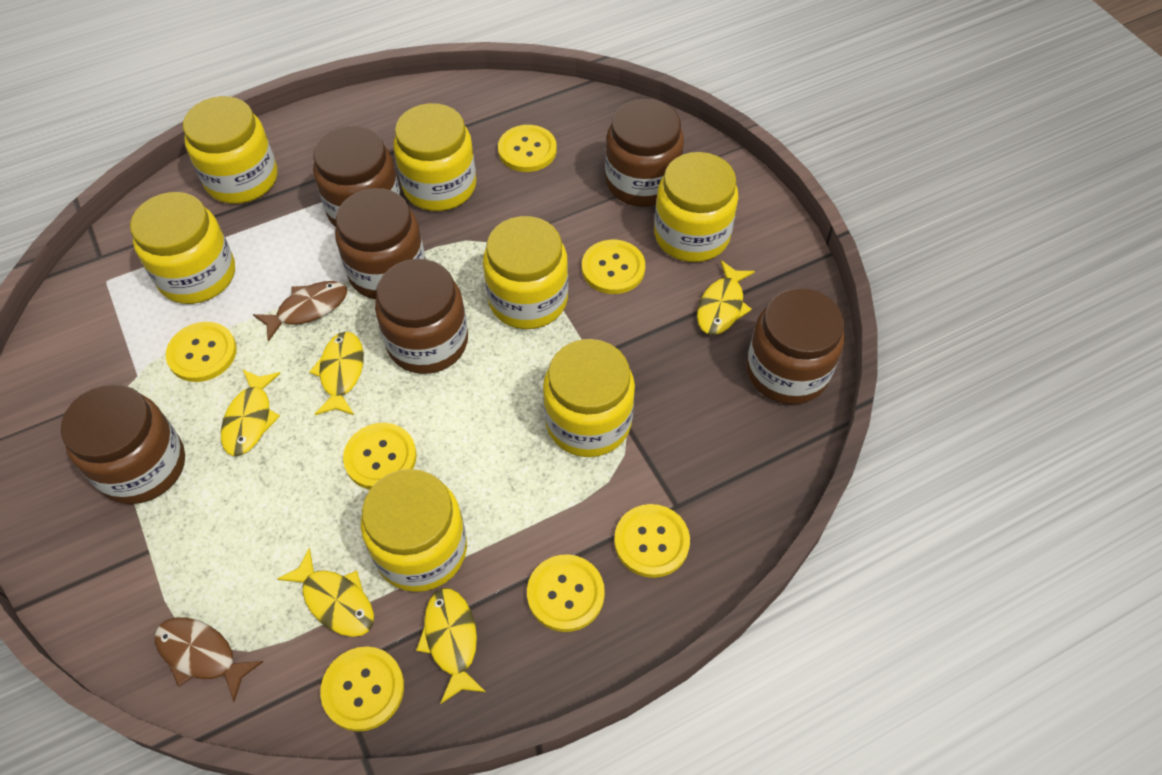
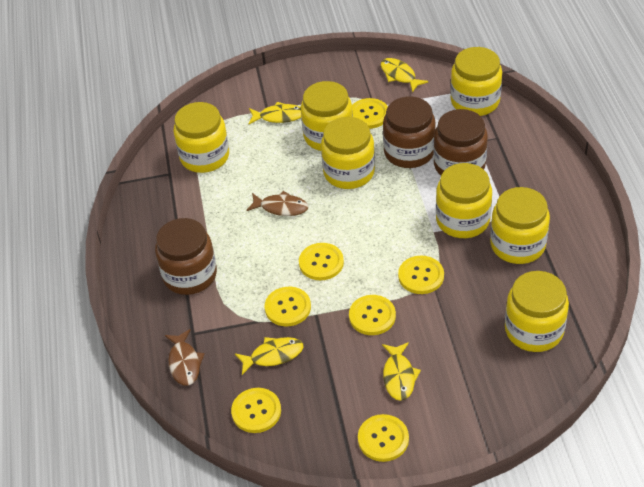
brown jar: 6 -> 3
yellow fish: 5 -> 4

